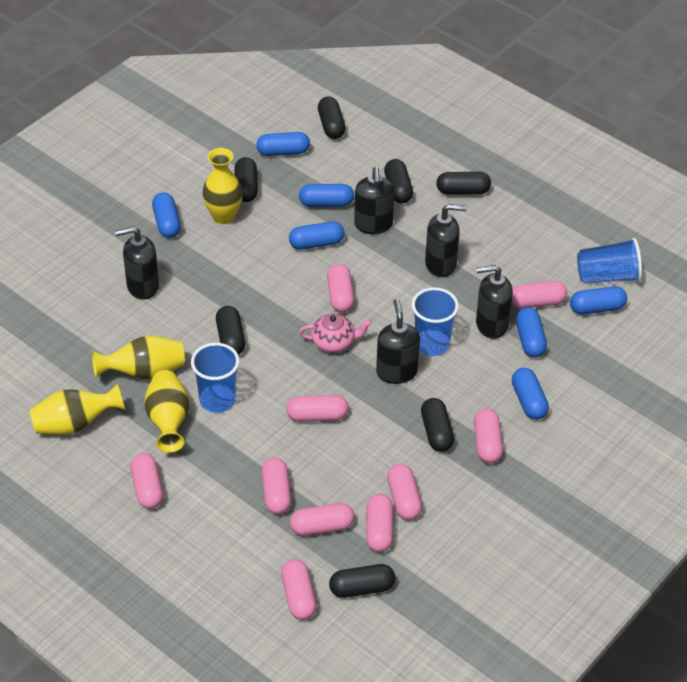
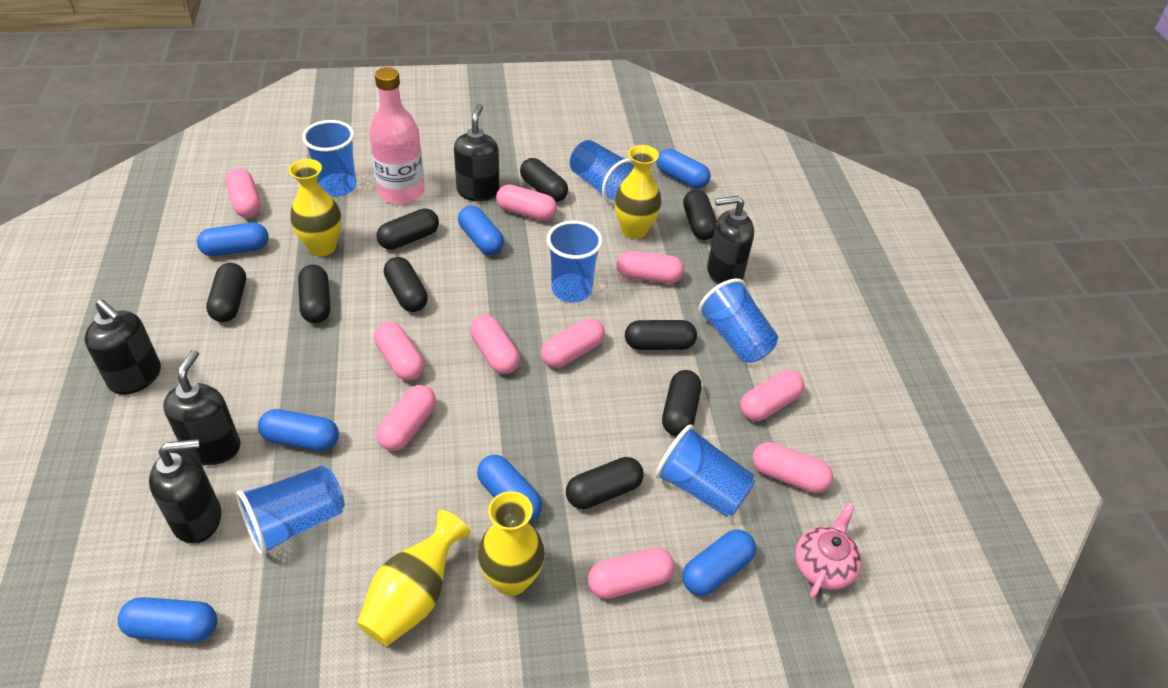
black capsule: 7 -> 9
blue cup: 3 -> 6
pink bottle: 0 -> 1

